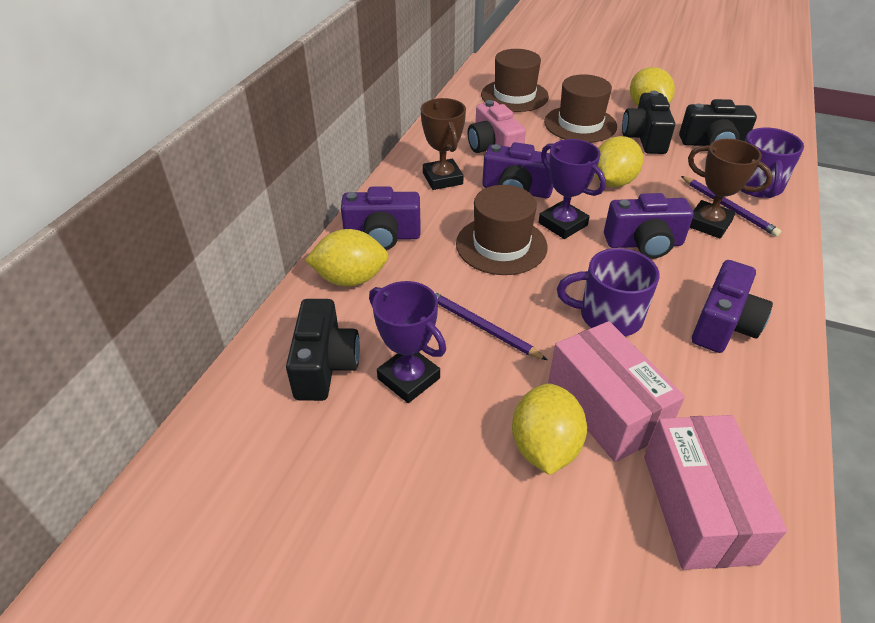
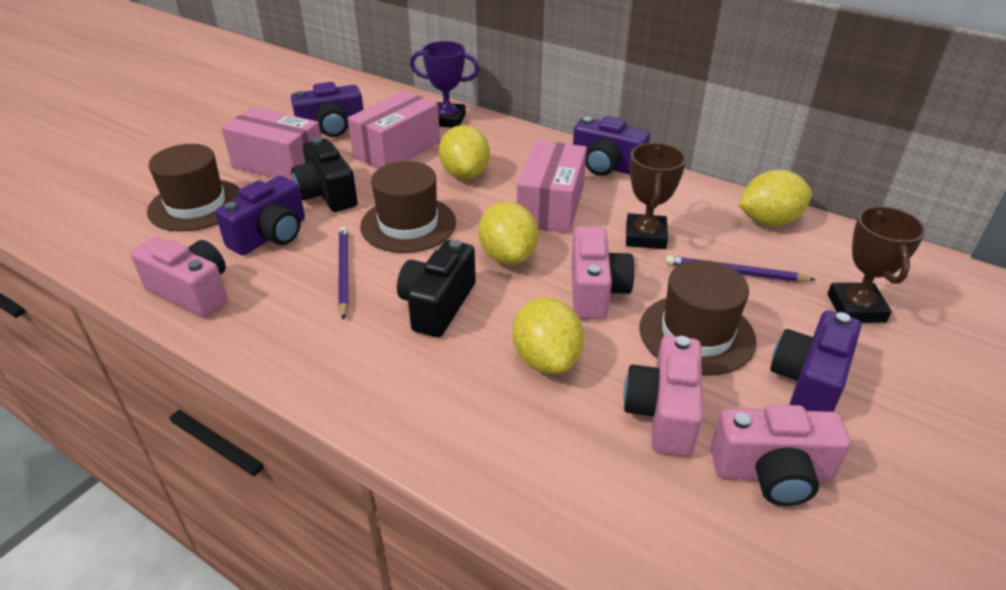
black camera: 3 -> 2
pink box: 2 -> 3
pink camera: 1 -> 4
purple mug: 2 -> 0
purple trophy: 2 -> 1

